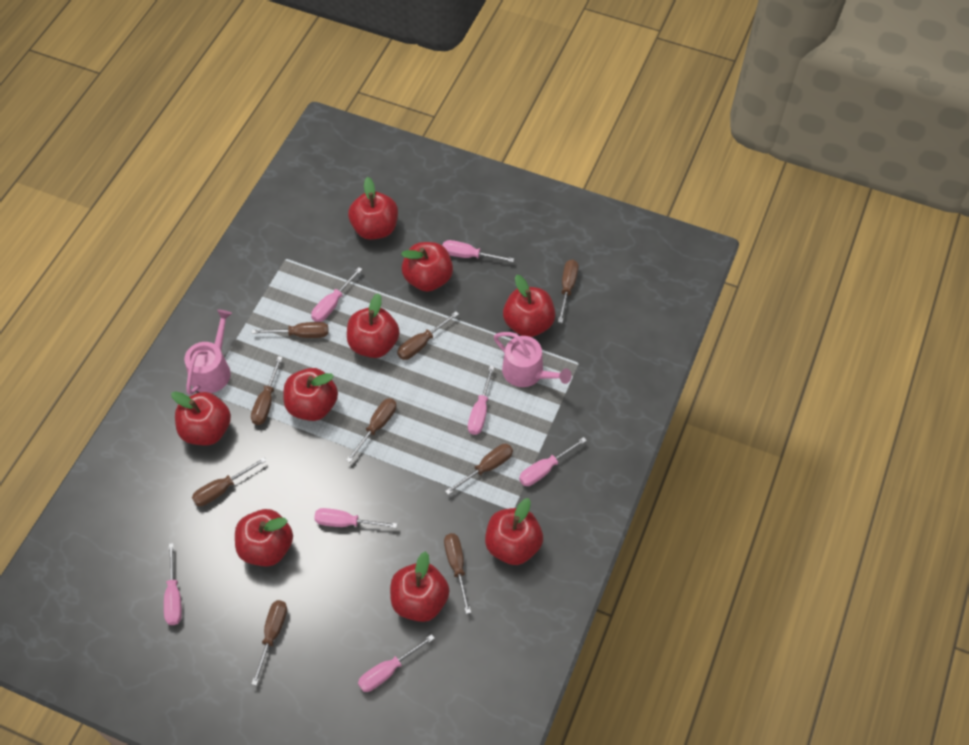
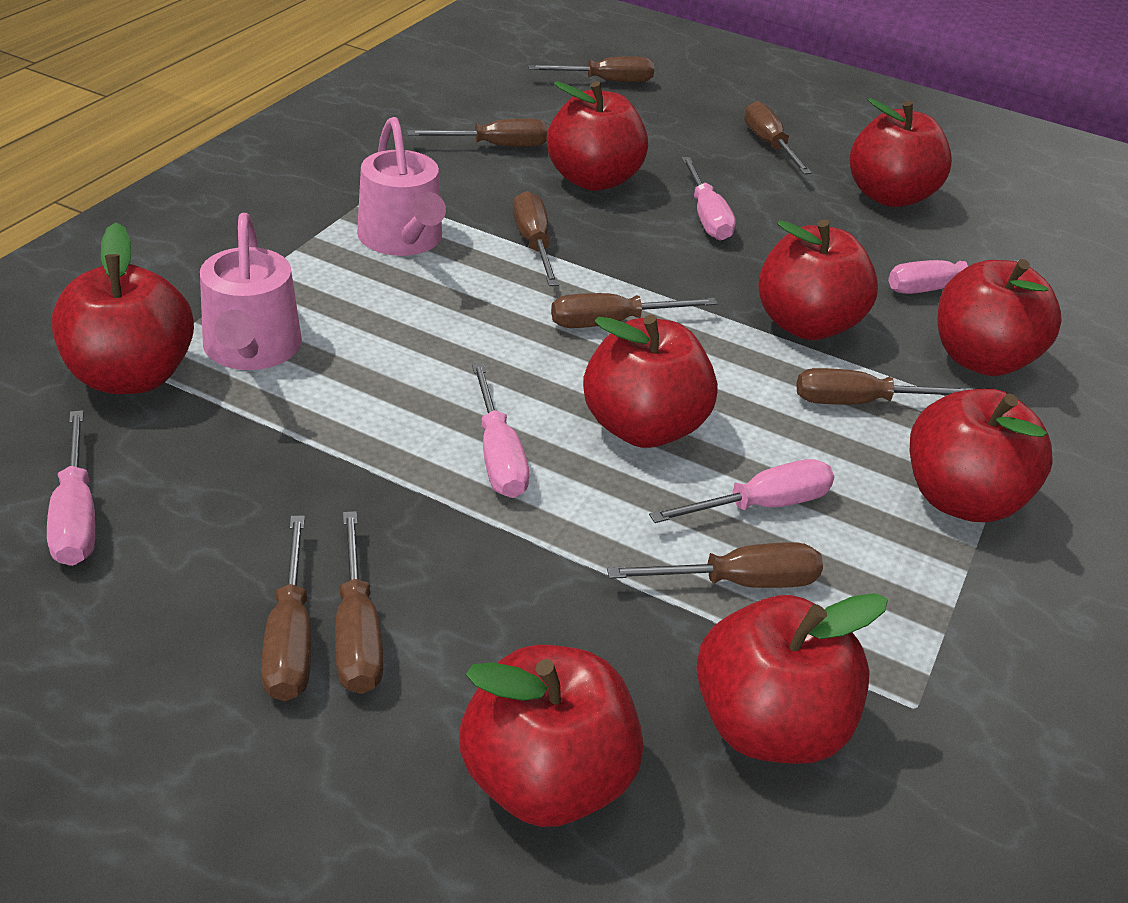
pink screwdriver: 7 -> 5

